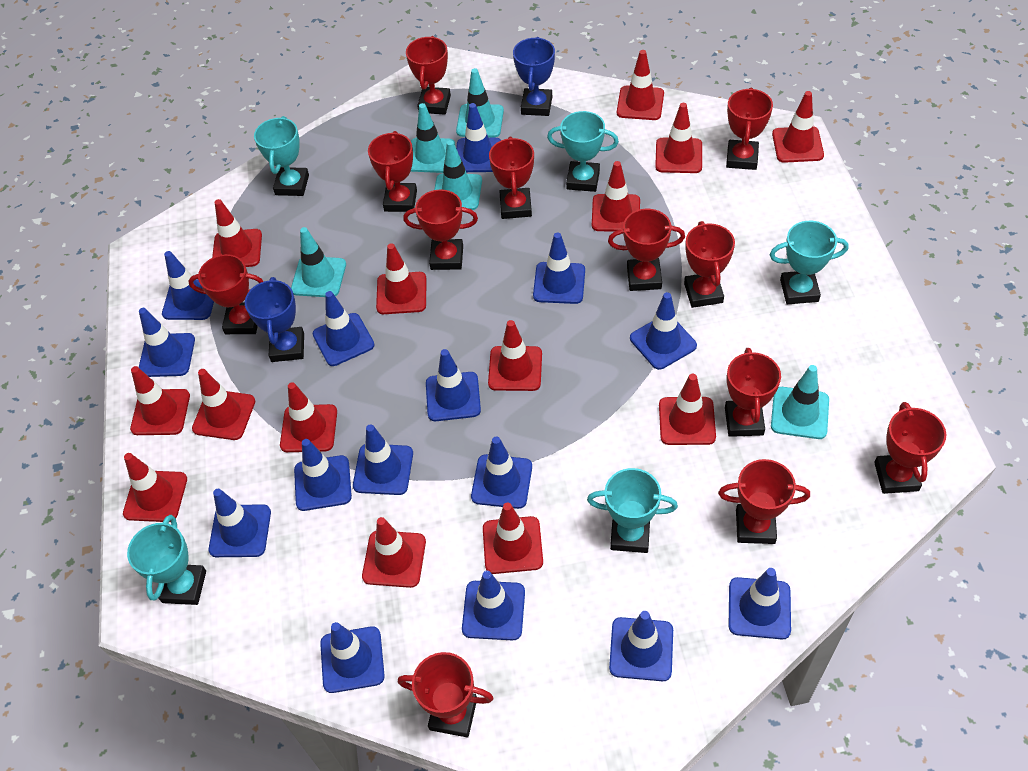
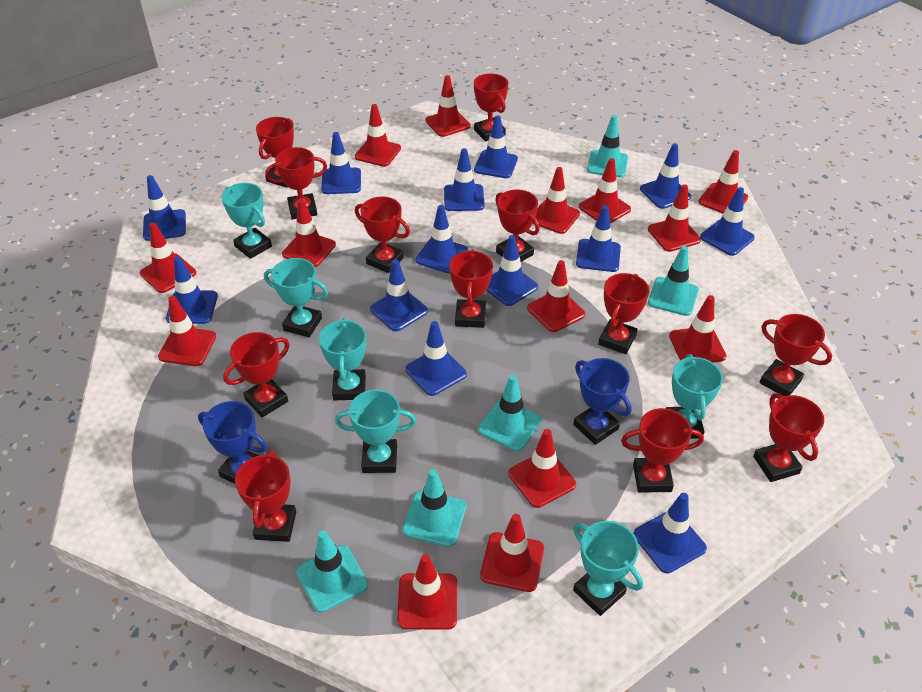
blue traffic cone: 15 -> 13
turquoise trophy: 5 -> 6

